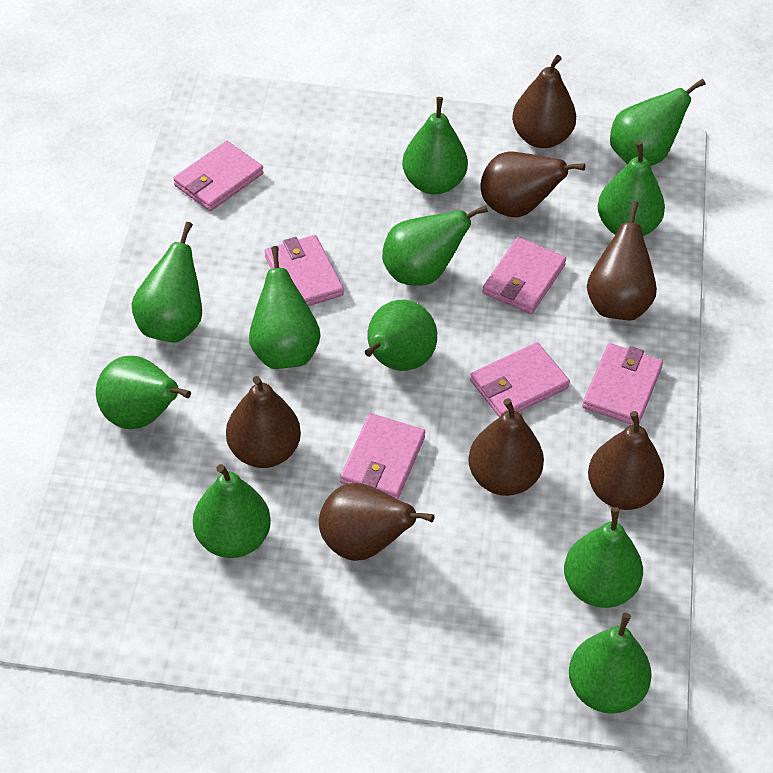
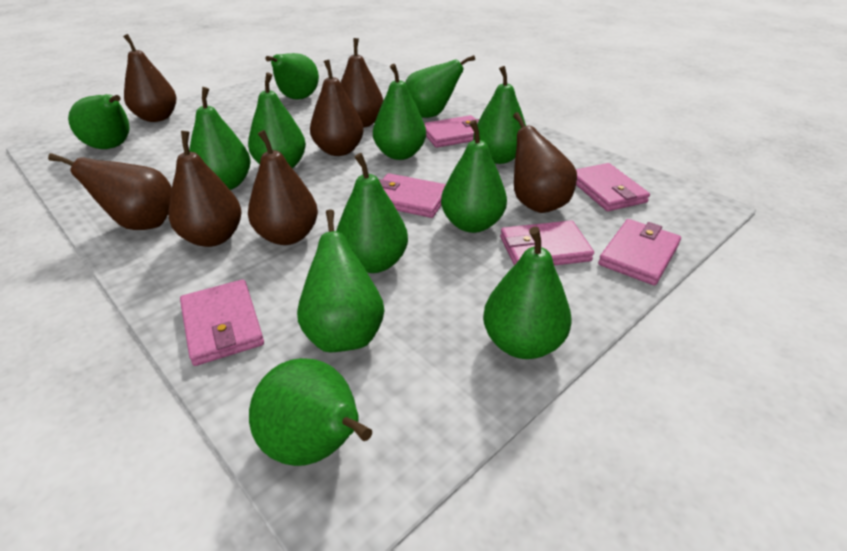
green pear: 11 -> 12

